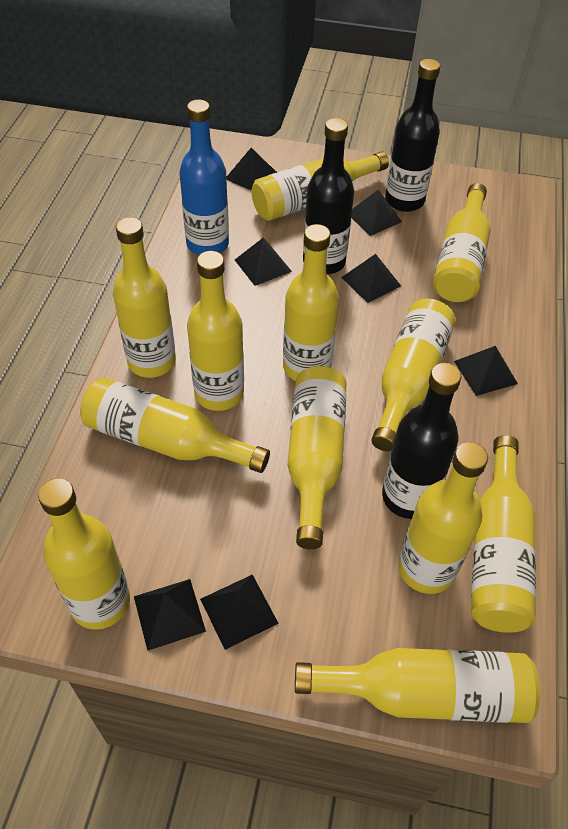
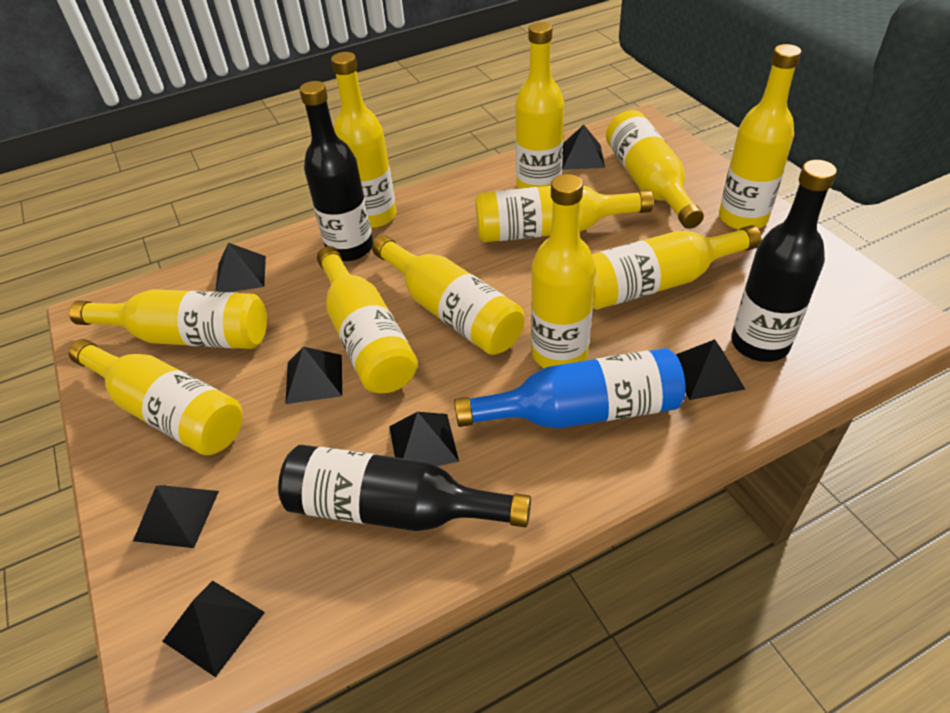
yellow bottle: 12 -> 11

